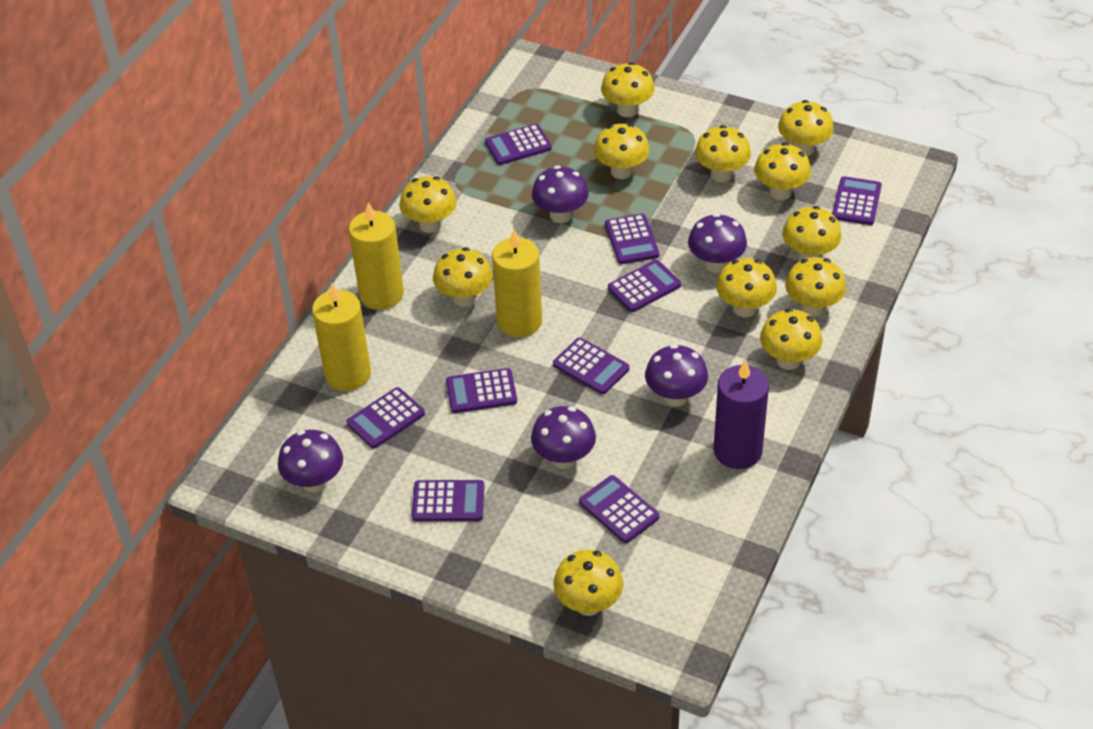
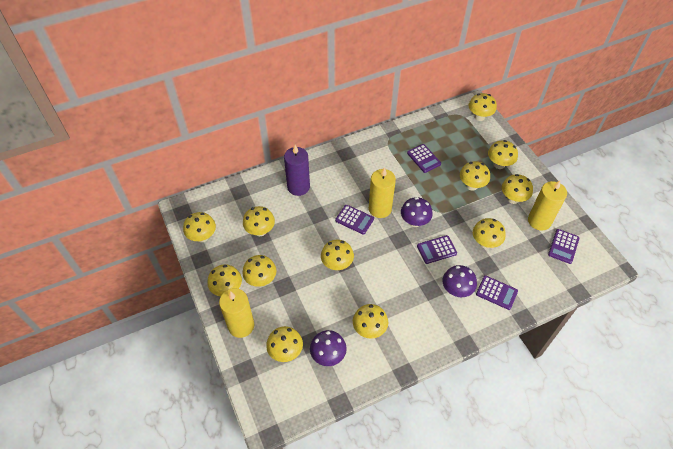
purple calculator: 9 -> 5
purple mushroom: 5 -> 3

